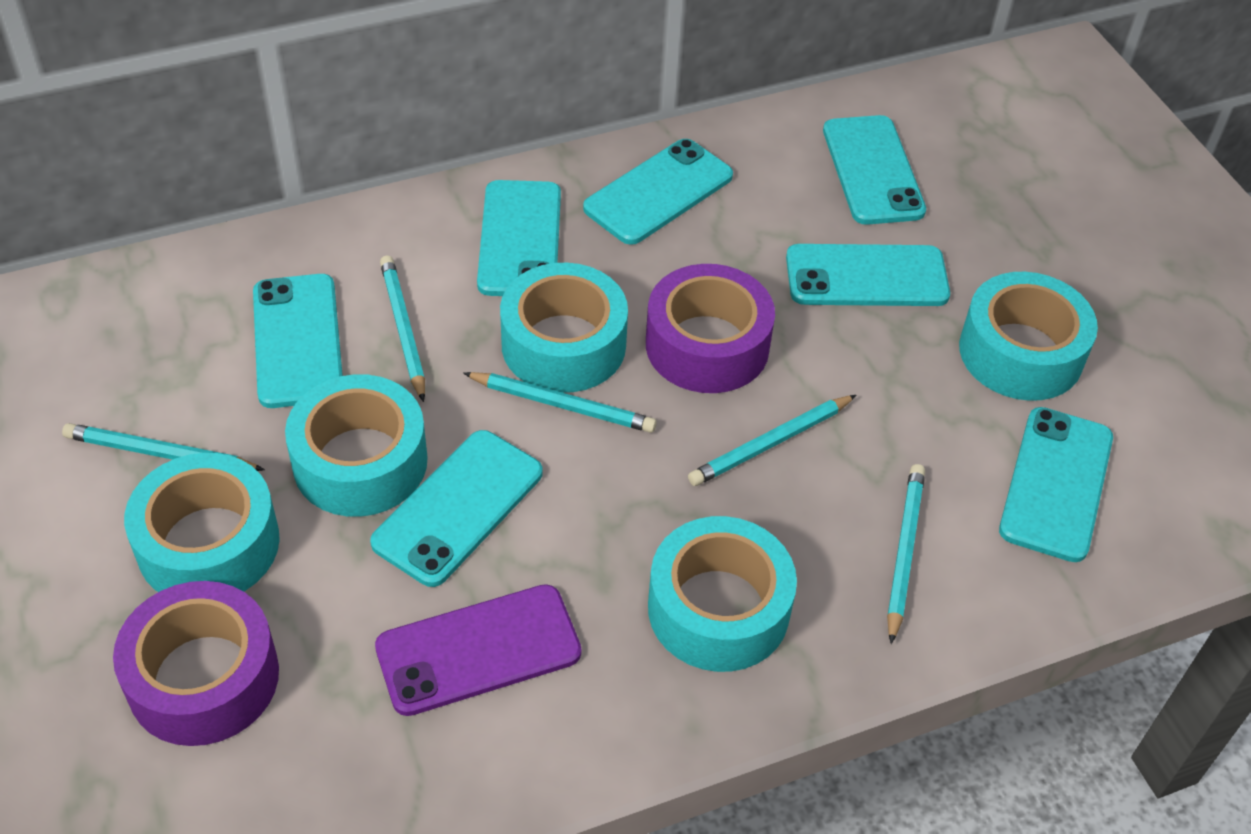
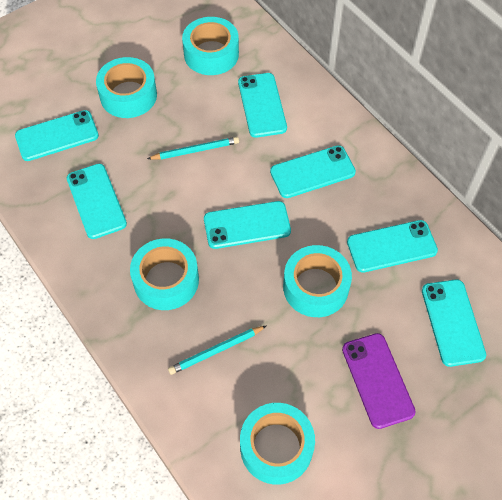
purple tape: 2 -> 0
turquoise pencil: 5 -> 2

